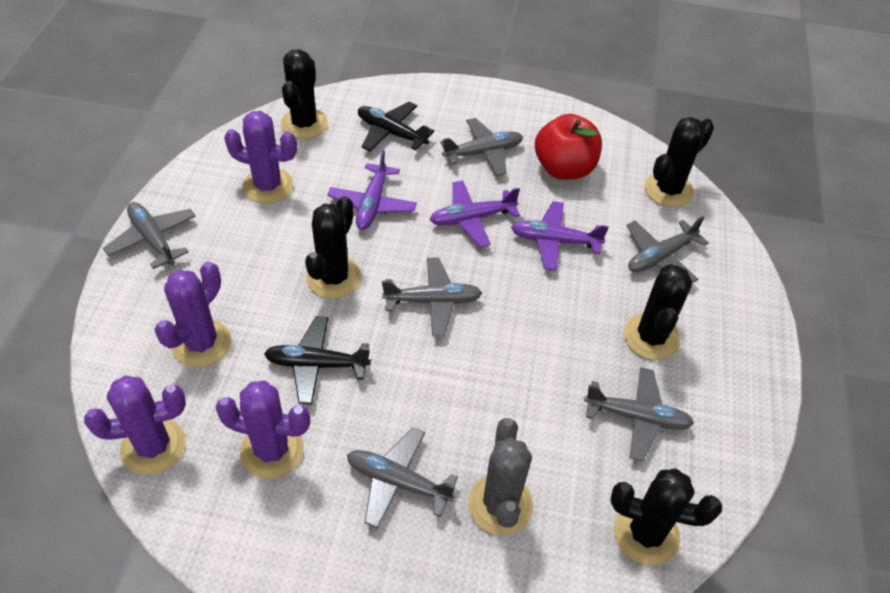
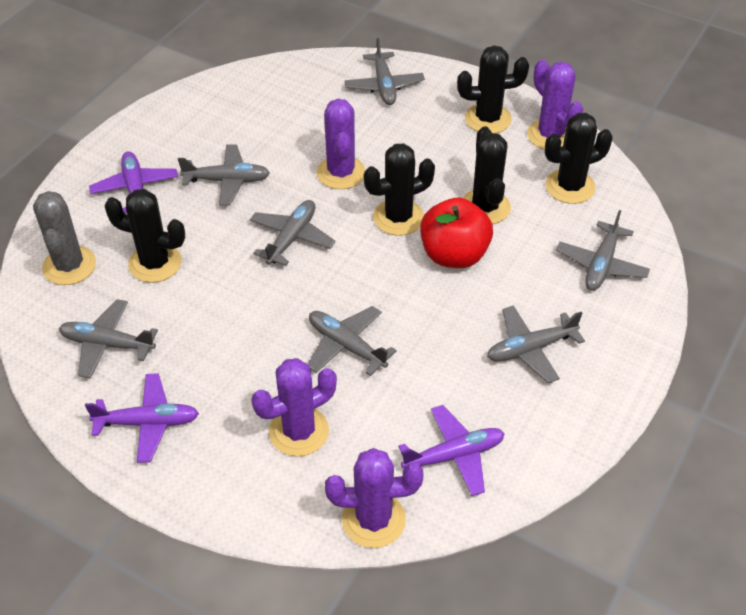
black plane: 2 -> 0
grey plane: 6 -> 7

